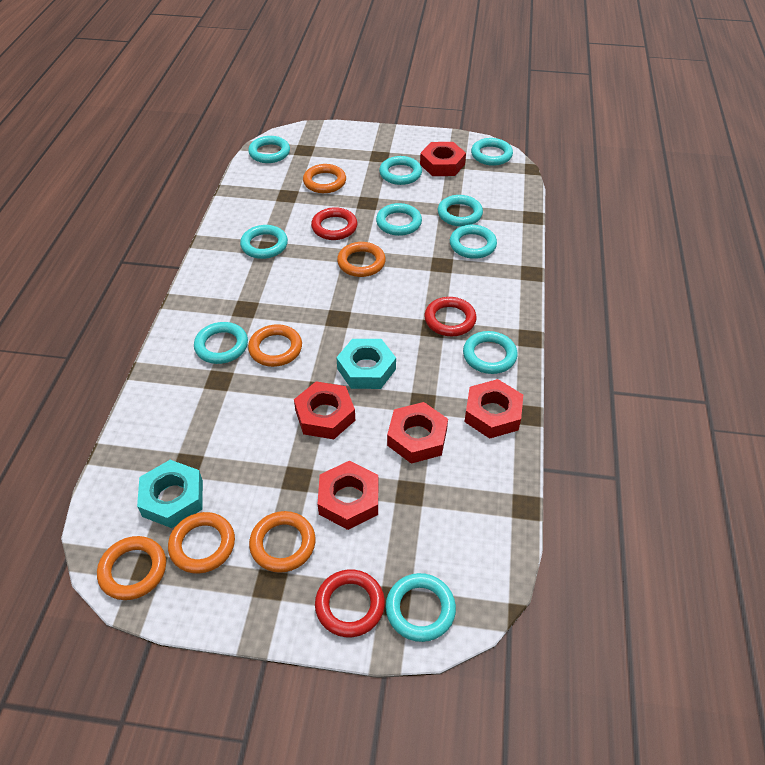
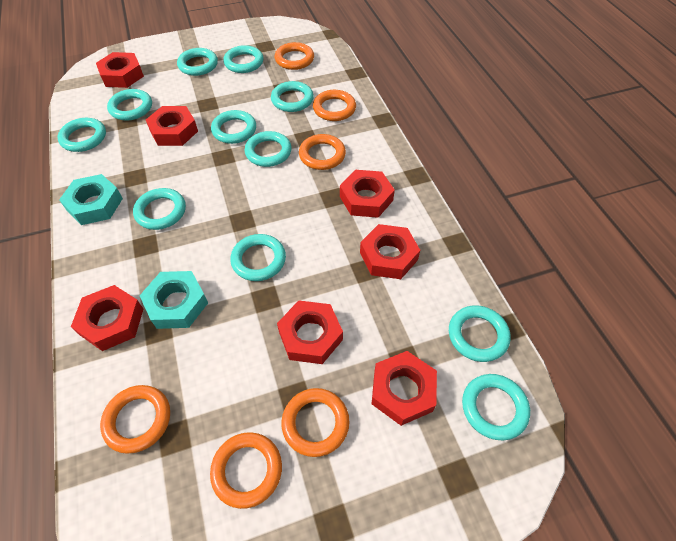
red nut: 5 -> 7
red ring: 3 -> 0
turquoise ring: 10 -> 11

